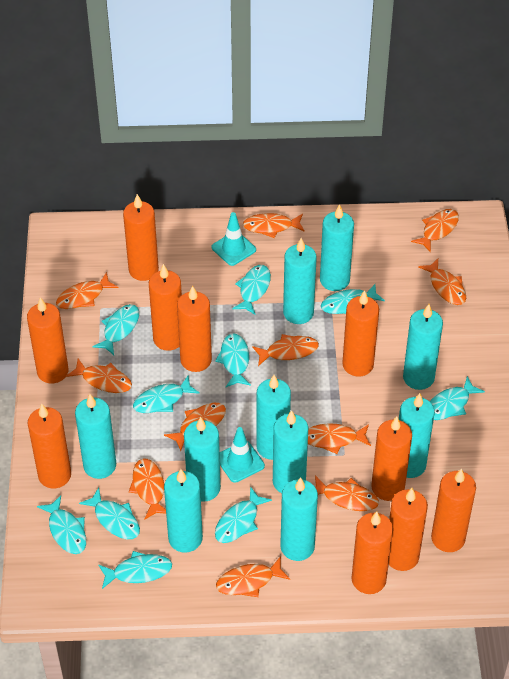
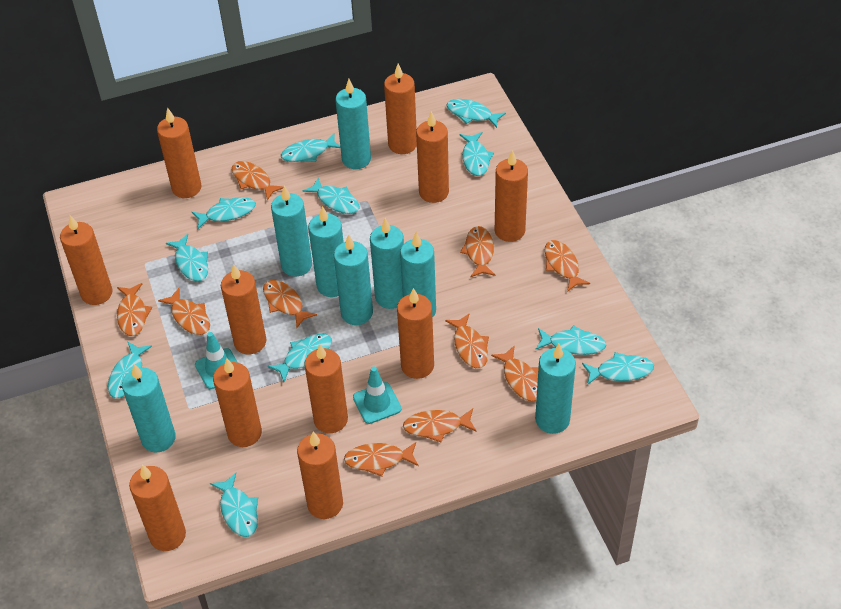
orange candle: 10 -> 11
orange fish: 11 -> 10
turquoise candle: 10 -> 8
turquoise fish: 10 -> 11

